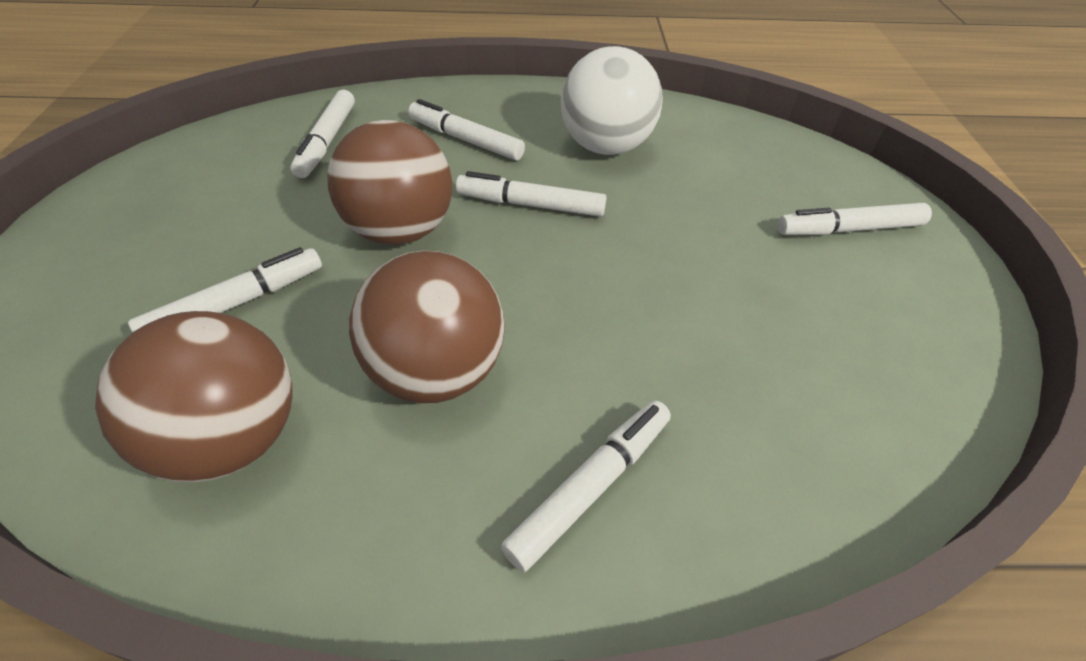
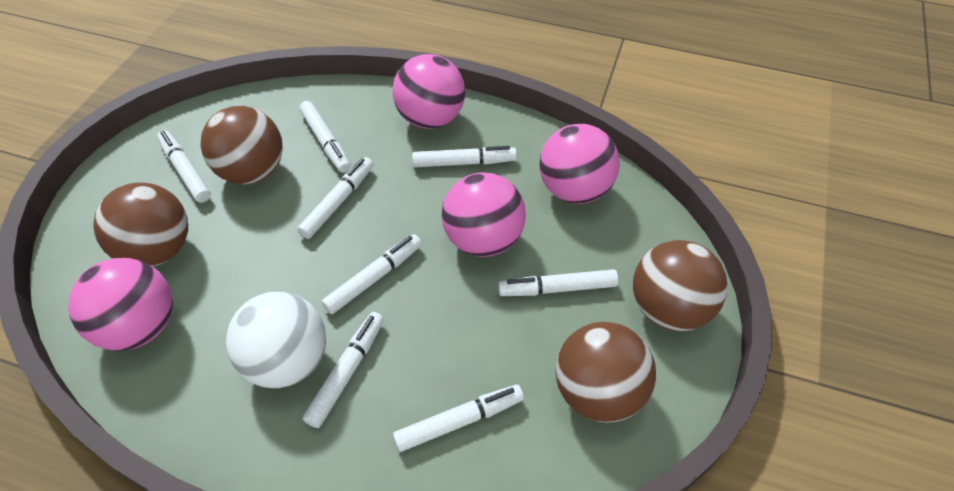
brown ball: 3 -> 4
pink ball: 0 -> 4
white marker: 6 -> 8

